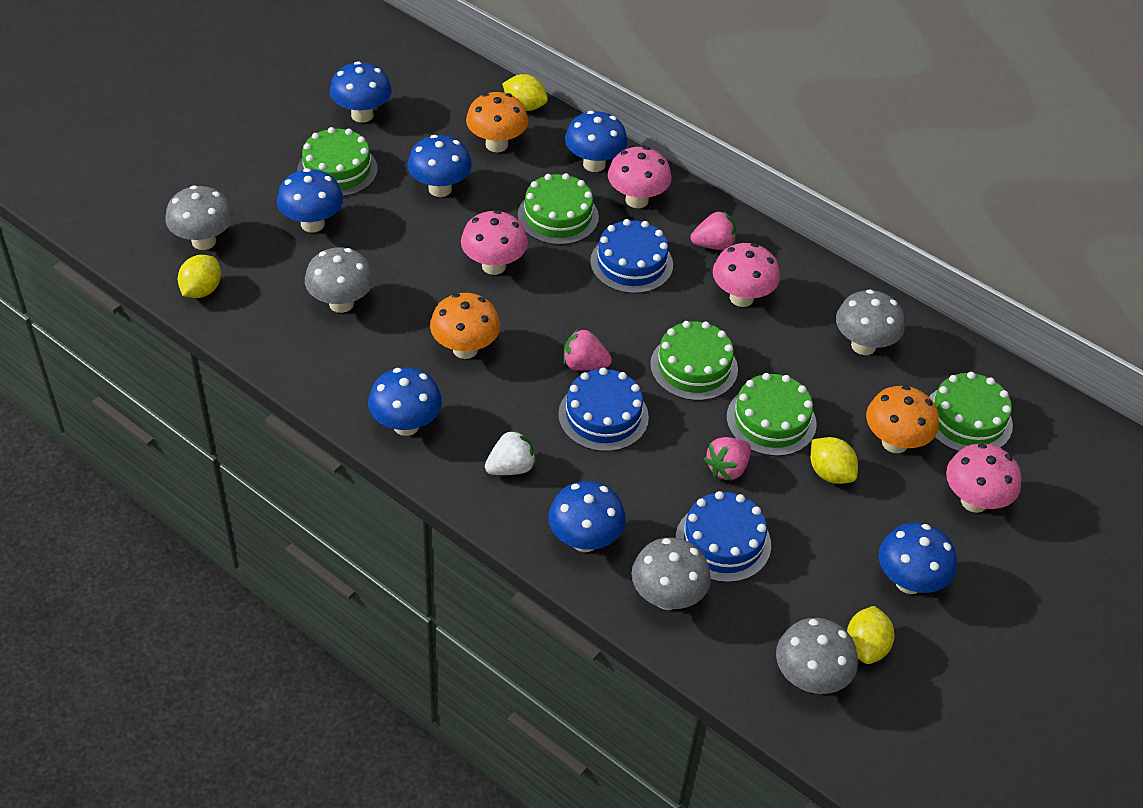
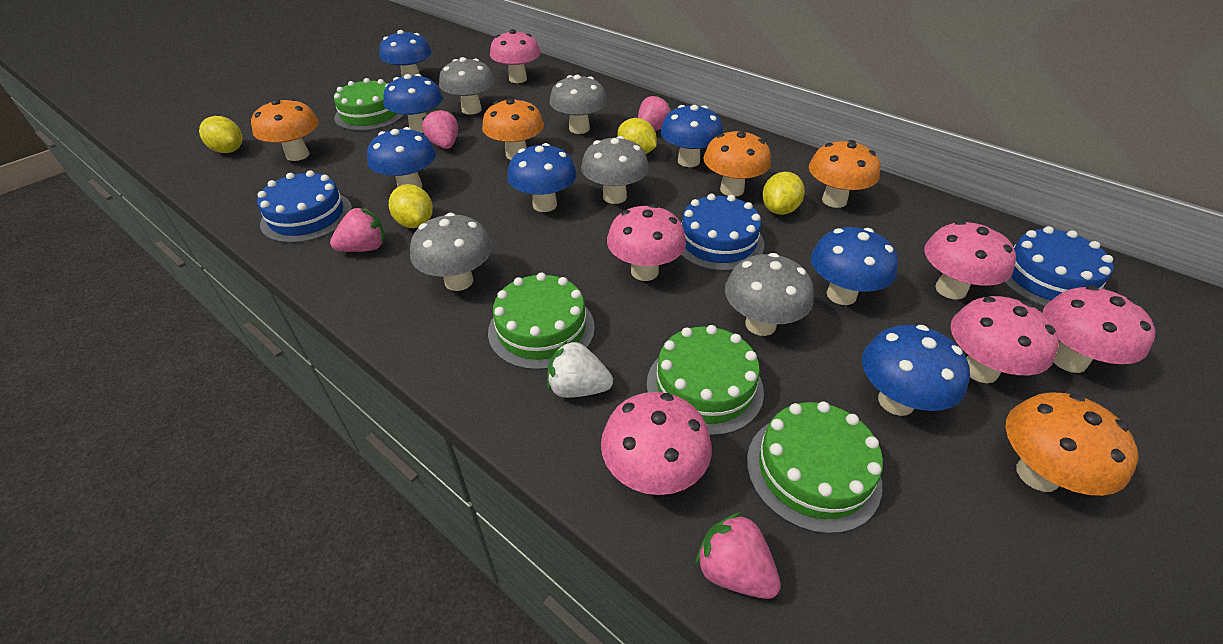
green cake: 5 -> 4
orange mushroom: 3 -> 5
pink mushroom: 4 -> 6
pink strawberry: 3 -> 4

